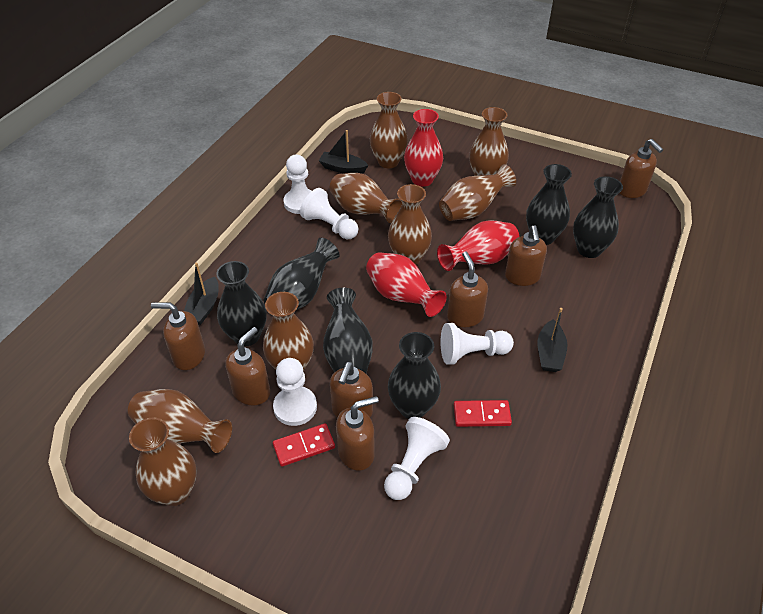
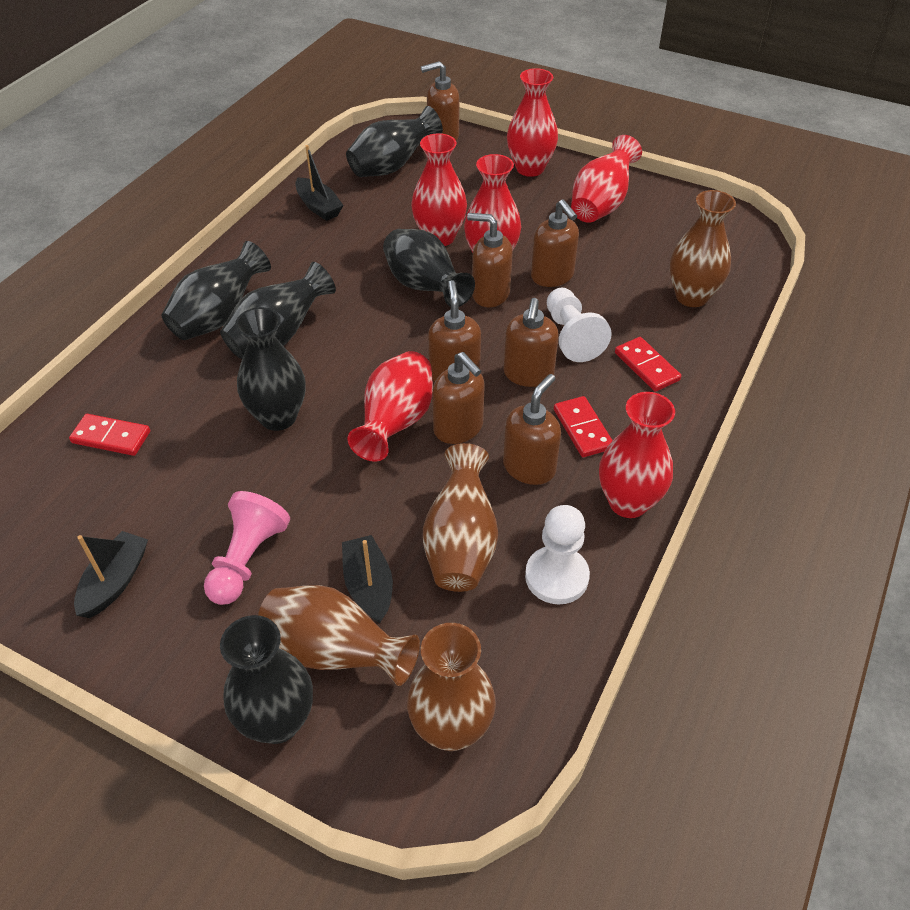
brown vase: 8 -> 4
pink pawn: 0 -> 1
red domino: 2 -> 3
red vase: 3 -> 6
white pawn: 5 -> 2

